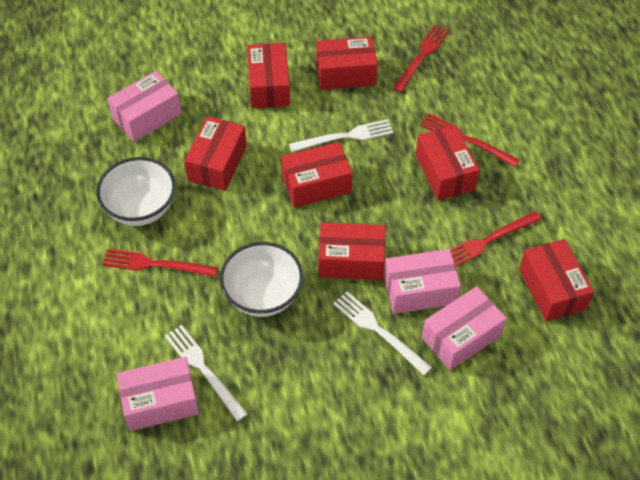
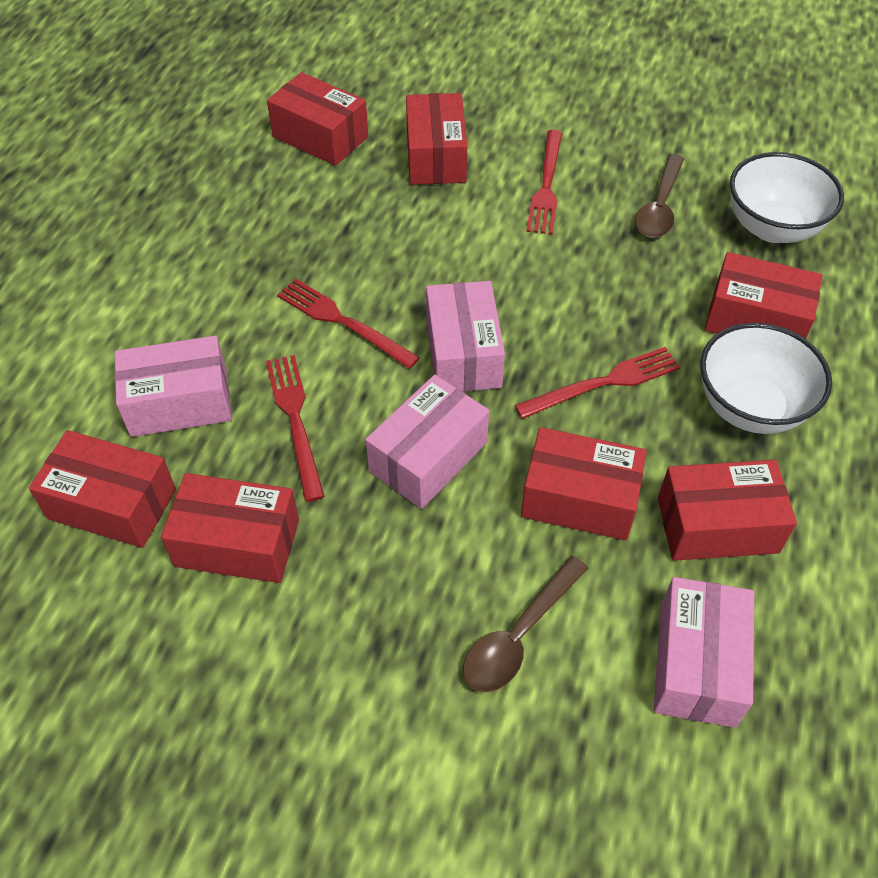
brown spoon: 0 -> 2
white fork: 3 -> 0

